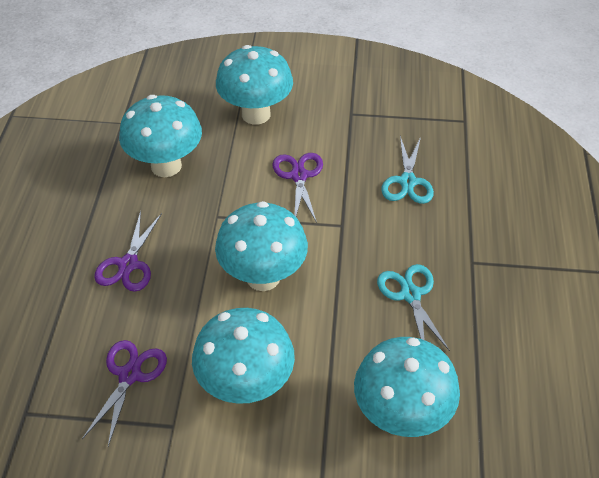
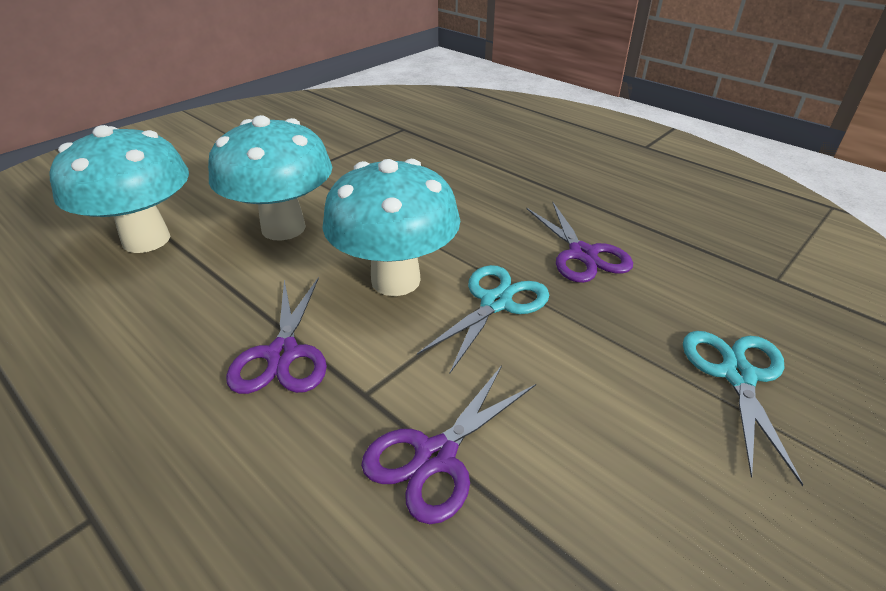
turquoise mushroom: 5 -> 3

